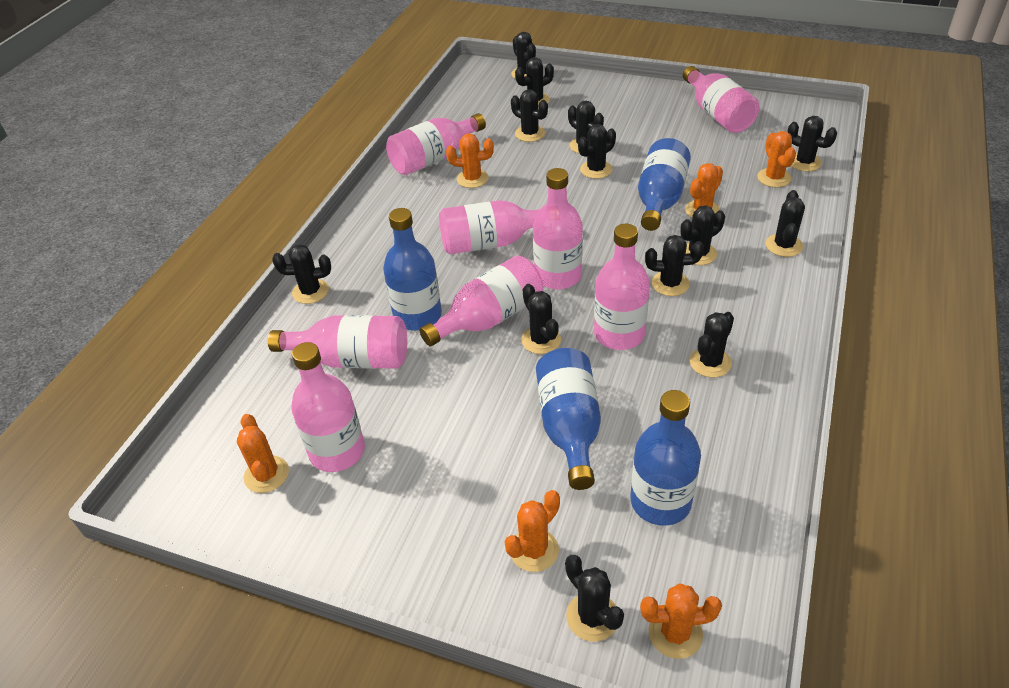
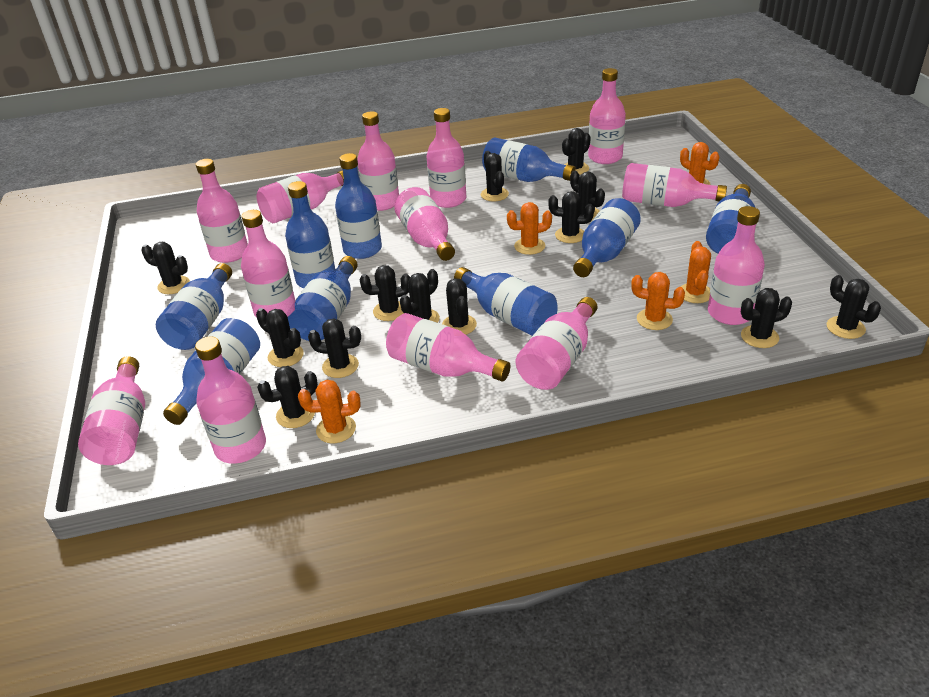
blue bottle: 4 -> 9
orange cactus: 6 -> 5
pink bottle: 8 -> 13

